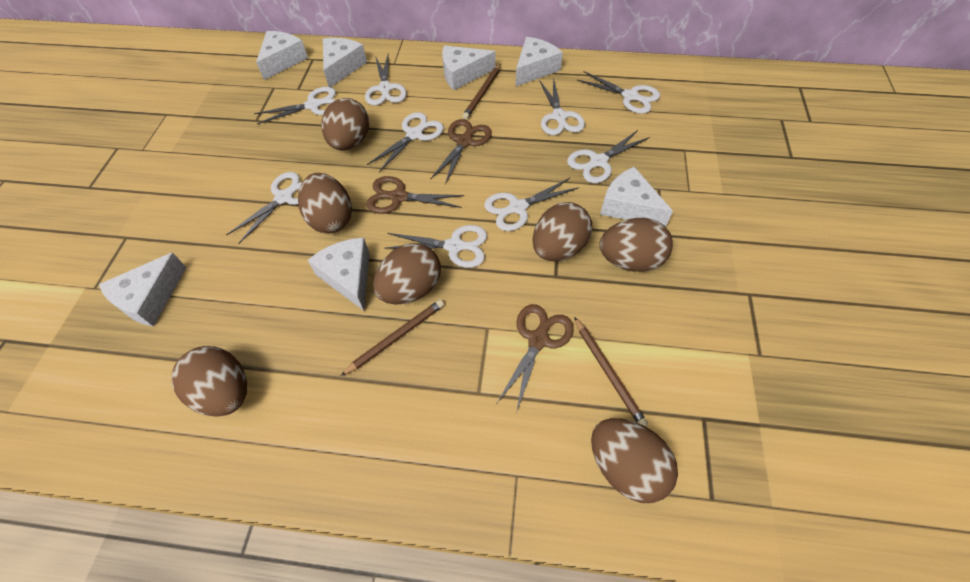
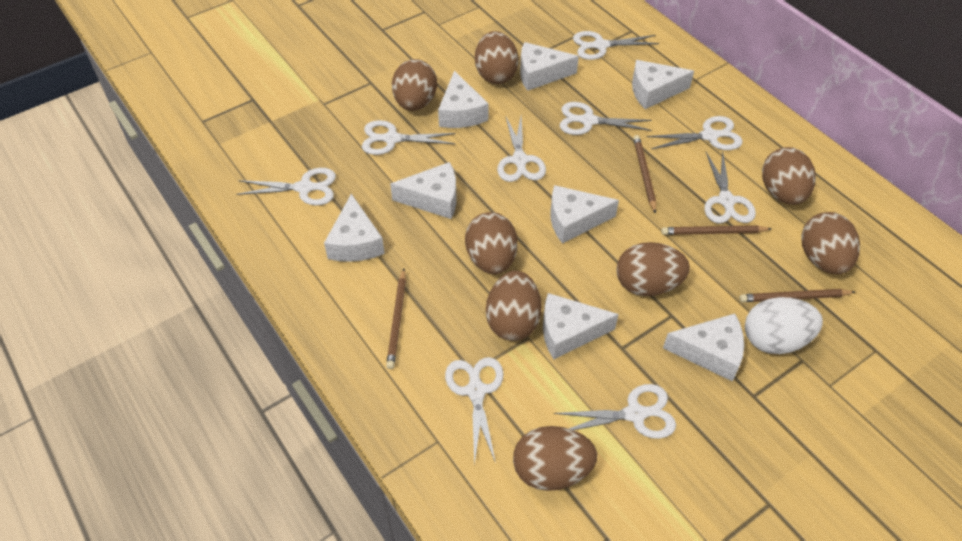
brown egg: 7 -> 8
brown pencil: 3 -> 4
brown scissors: 3 -> 0
white cheese: 7 -> 8
white egg: 0 -> 1

